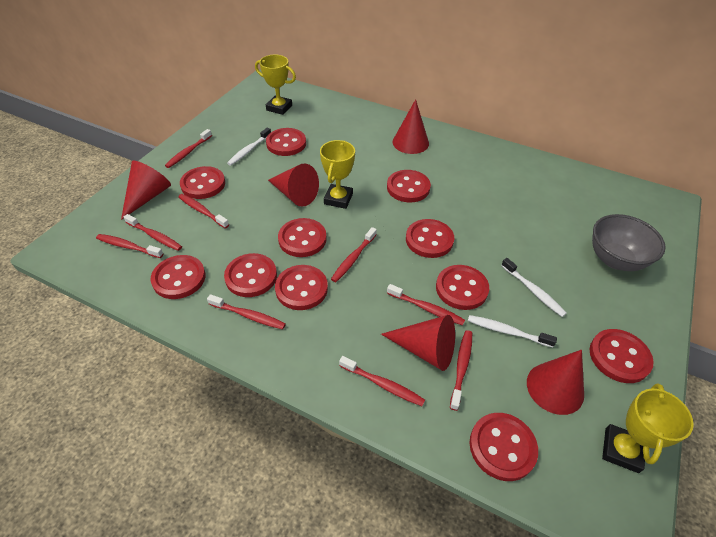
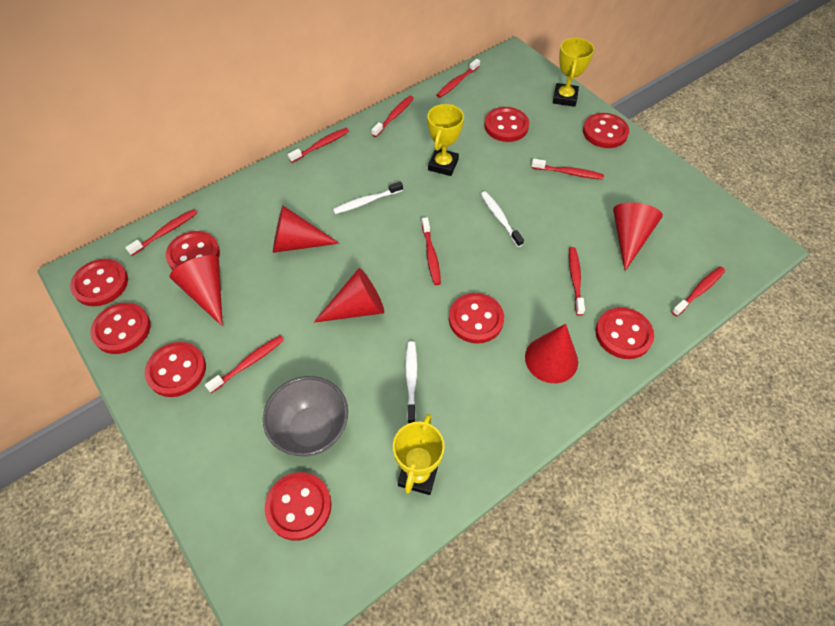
red button: 11 -> 9

